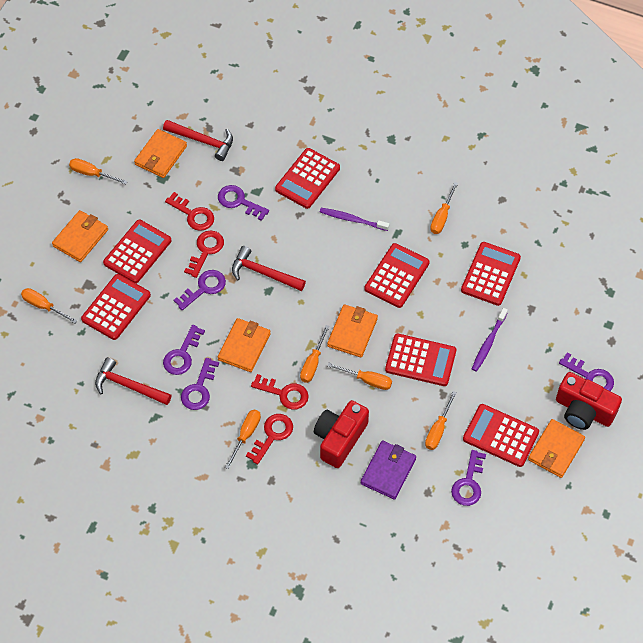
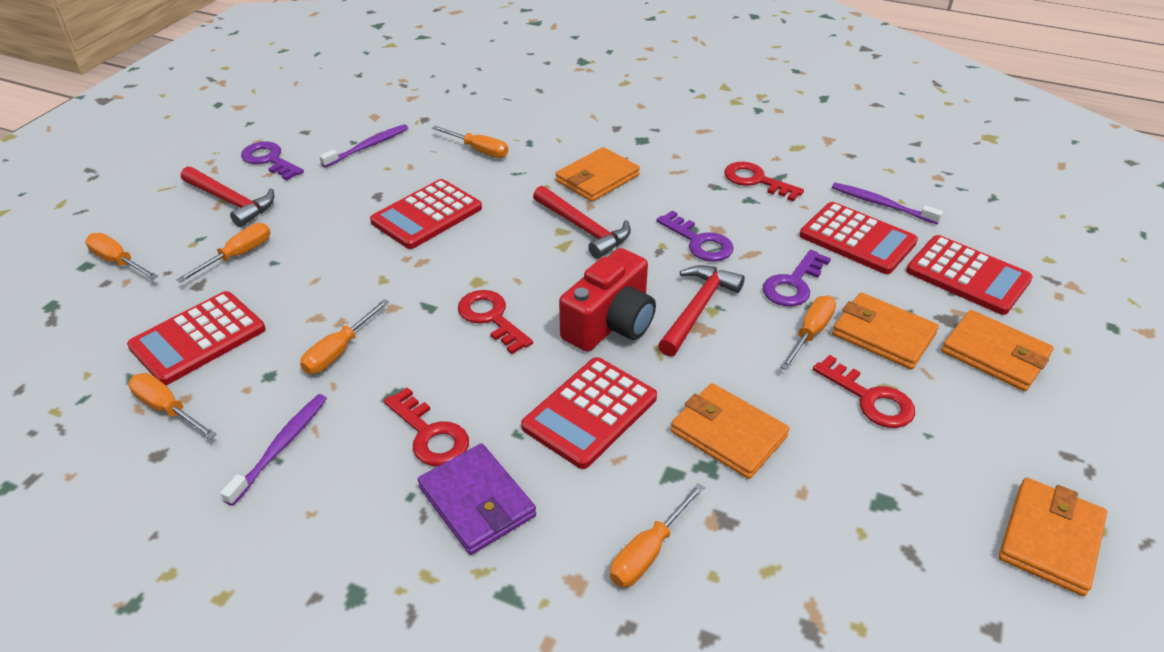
purple key: 6 -> 3
purple toothbrush: 2 -> 3
red calculator: 7 -> 5
red camera: 2 -> 1

